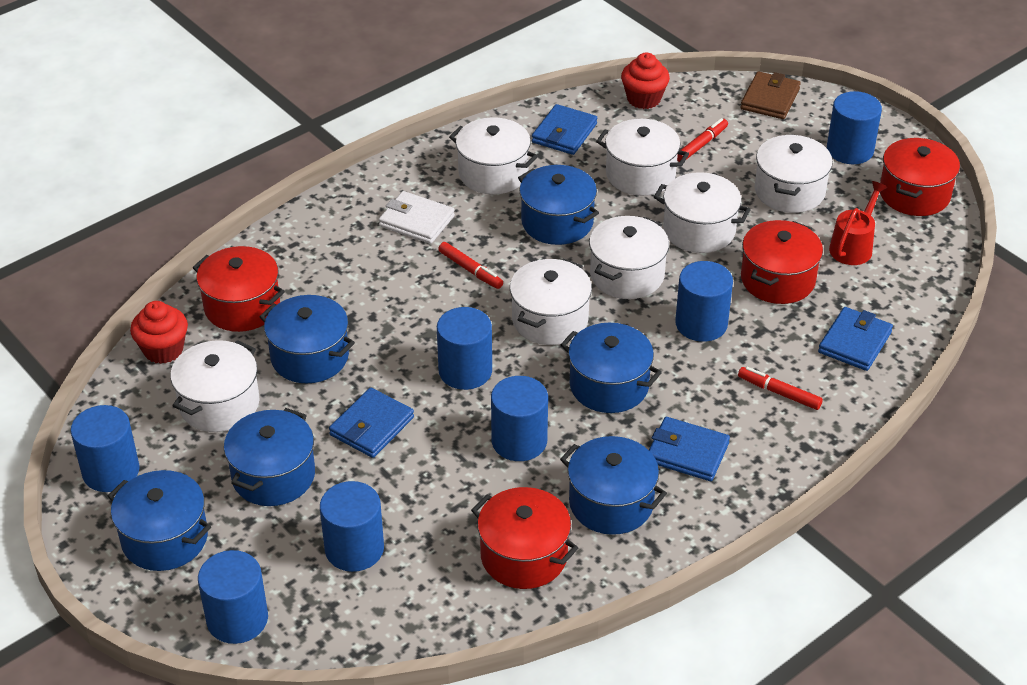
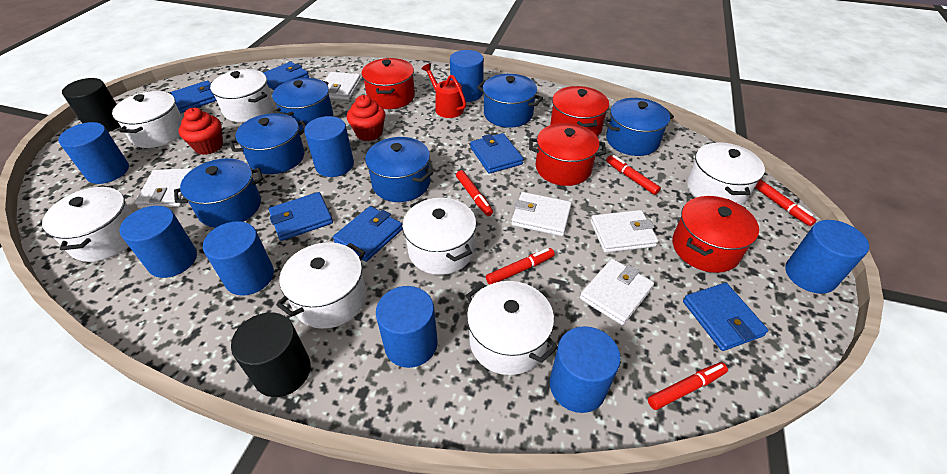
black cylinder: 0 -> 2
blue cylinder: 7 -> 8
blue wallet: 4 -> 6
brown wallet: 1 -> 0
red marker: 3 -> 5
white wallet: 1 -> 5

